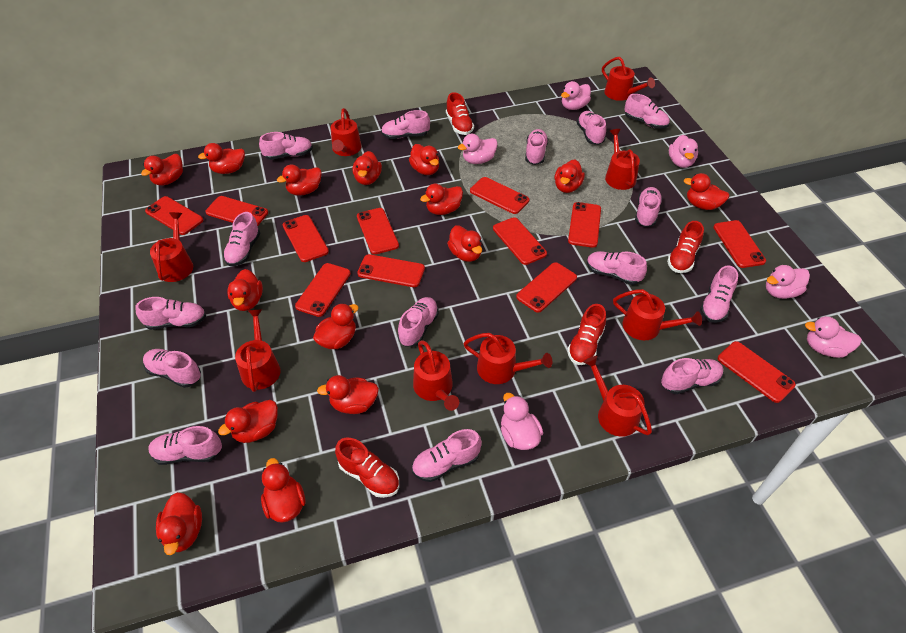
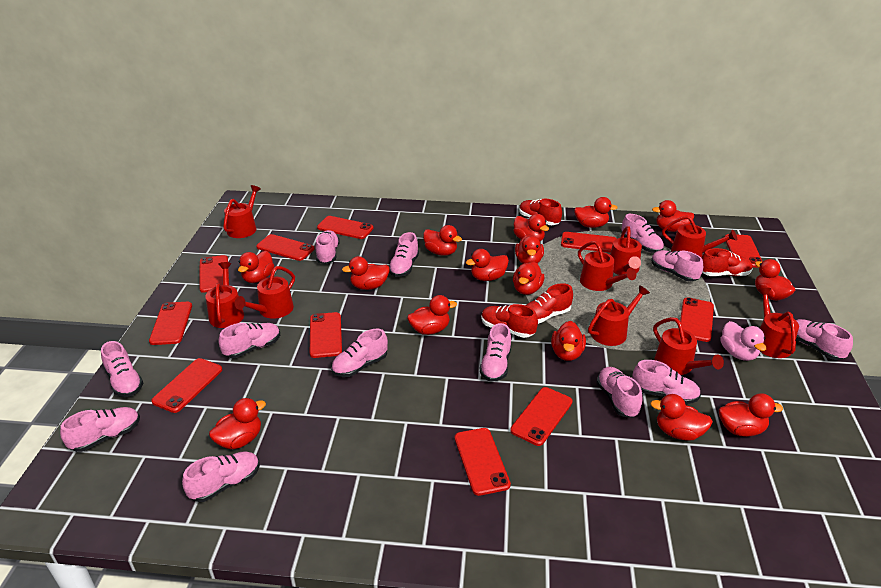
pink duck: 6 -> 1
pink shoe: 15 -> 13
red phone: 12 -> 11

